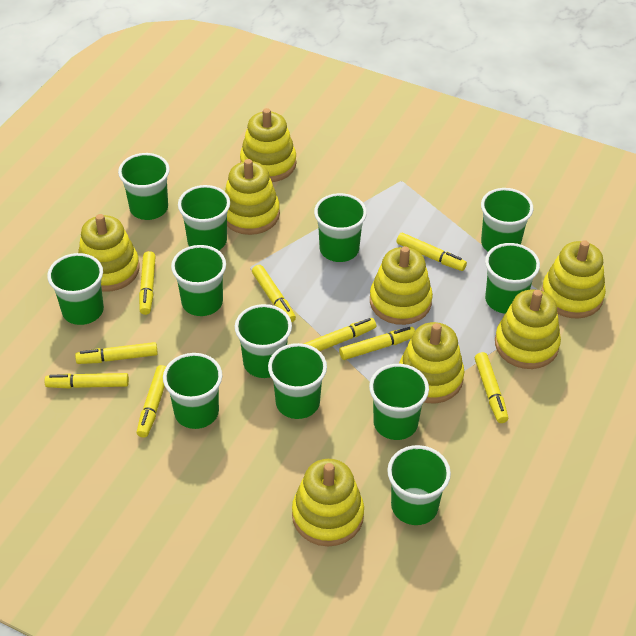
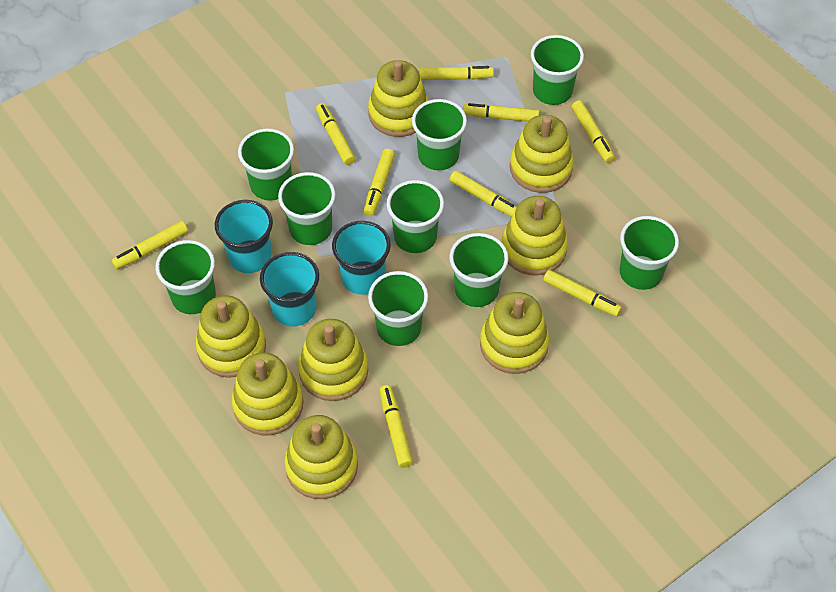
green cup: 12 -> 9
turquoise cup: 0 -> 3

